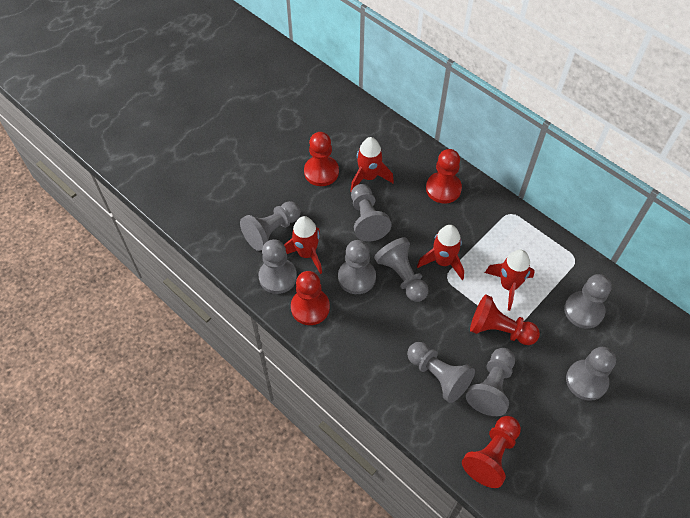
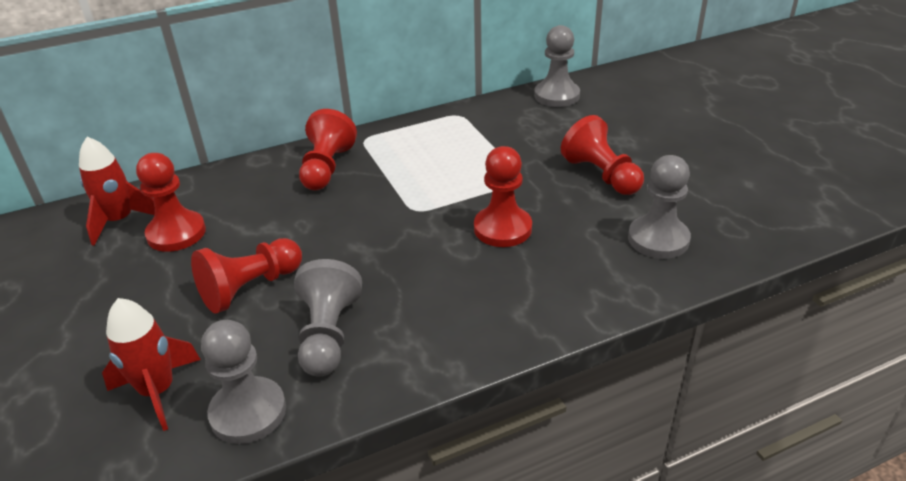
grey pawn: 9 -> 4
red rocket: 4 -> 2

